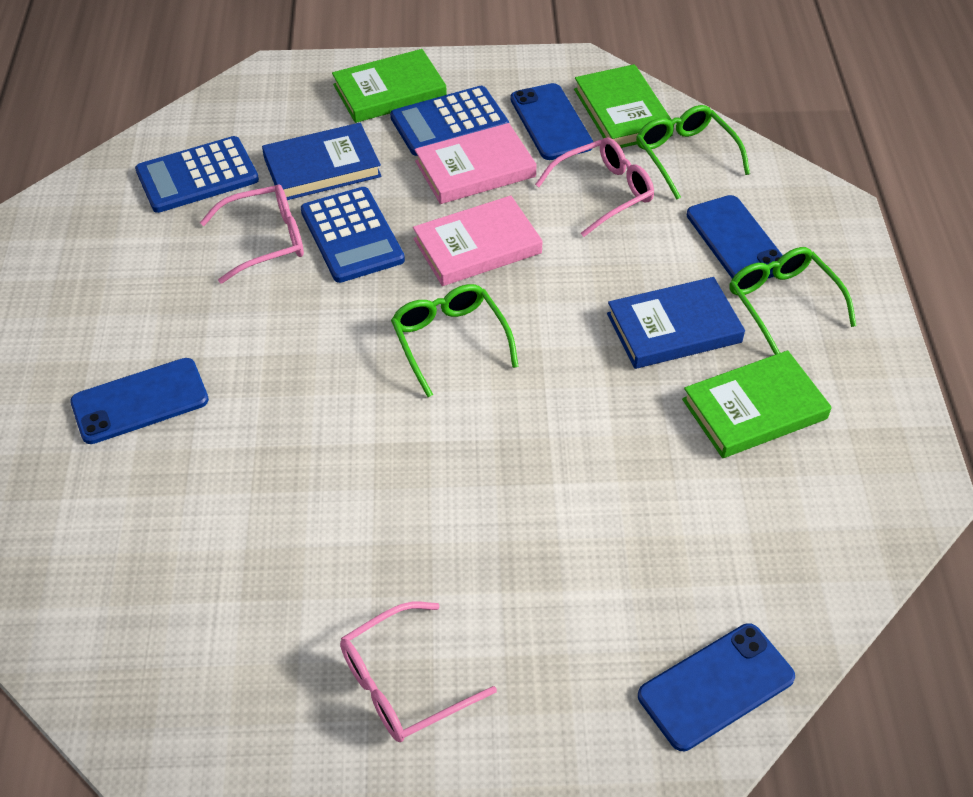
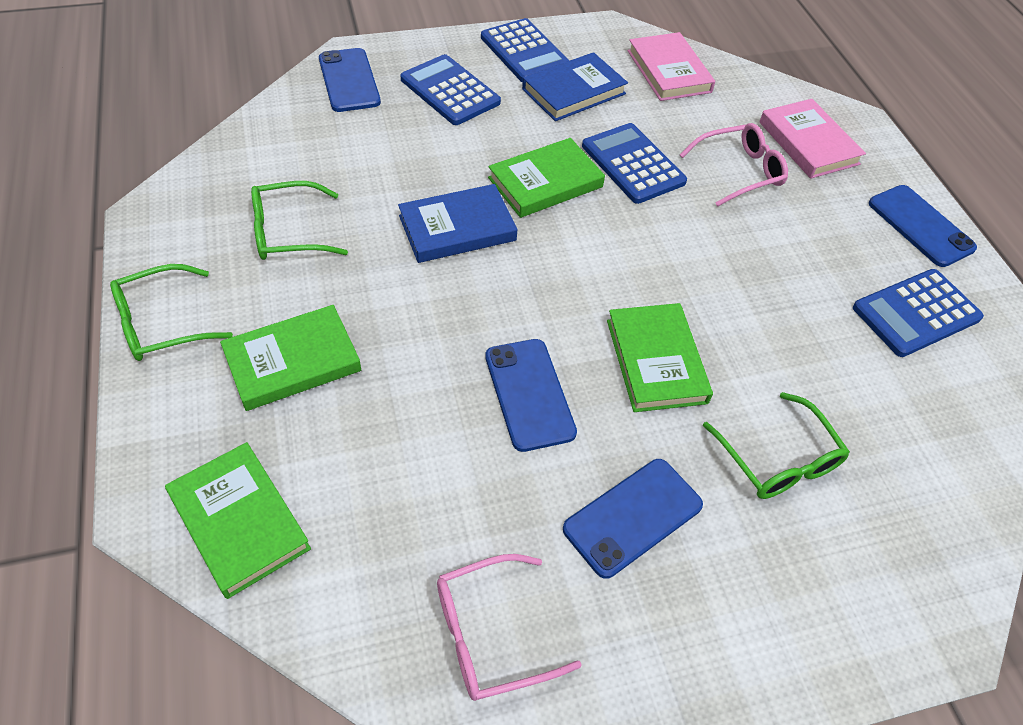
blue calculator: 3 -> 4
green book: 3 -> 4
pink glasses: 3 -> 2

